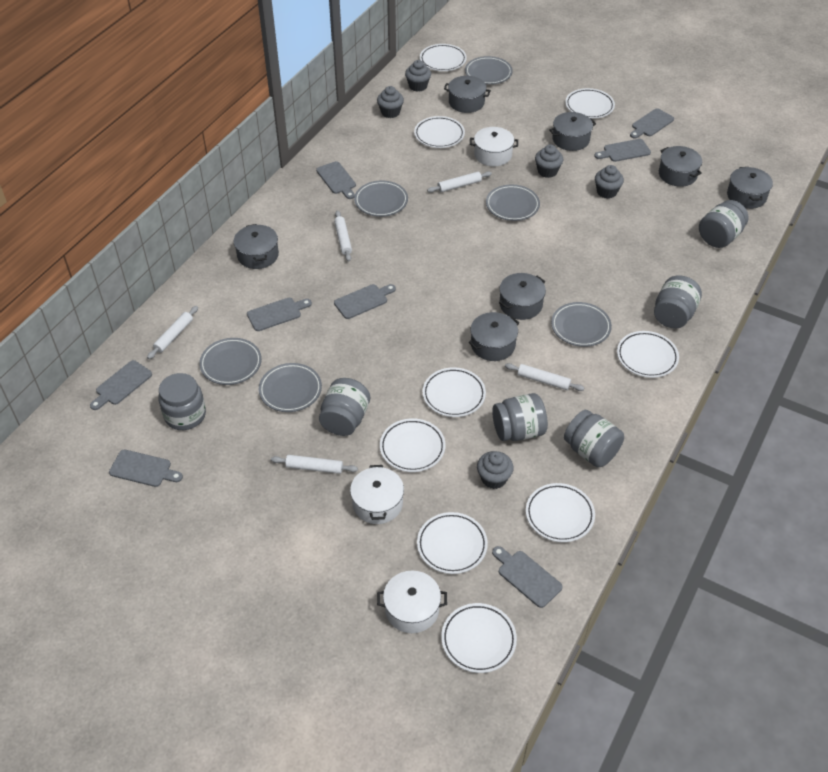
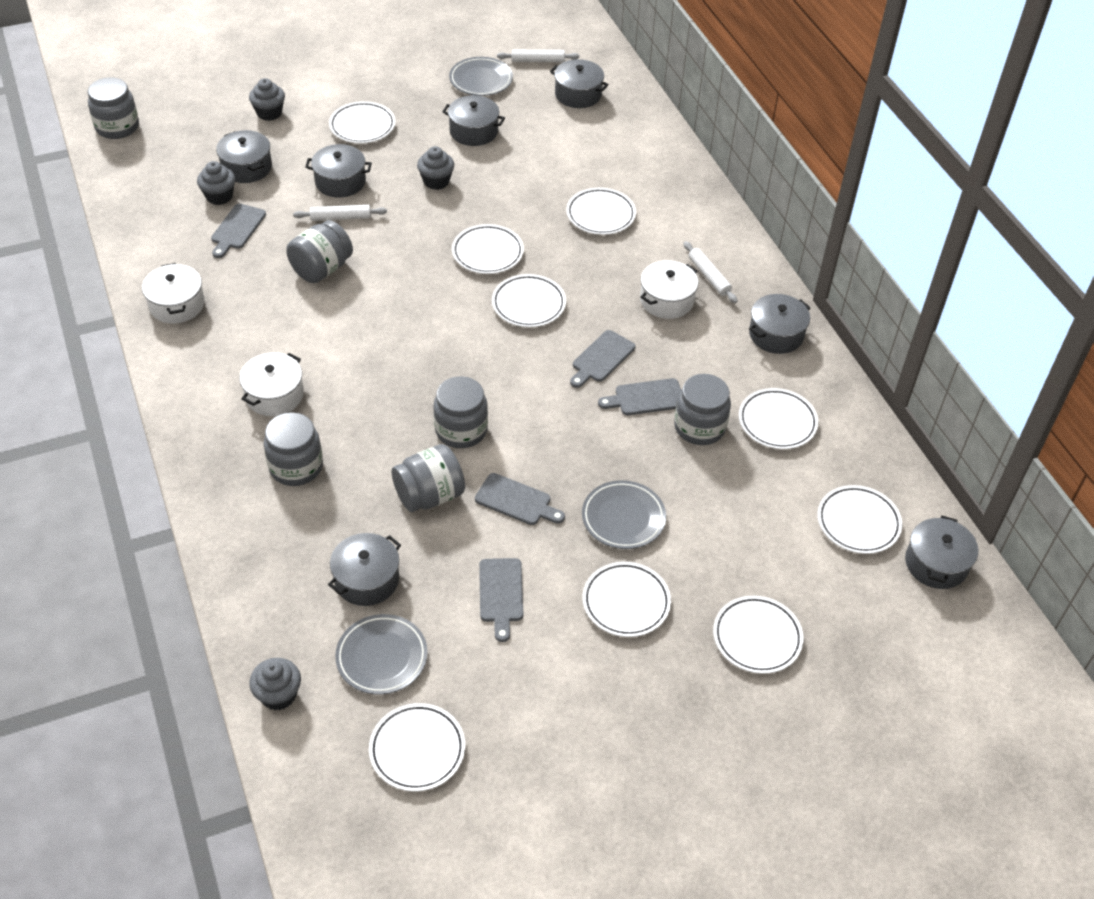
grey cupcake: 5 -> 4
grey cutting board: 8 -> 5
grey plate: 6 -> 3
white rolling pin: 5 -> 3

